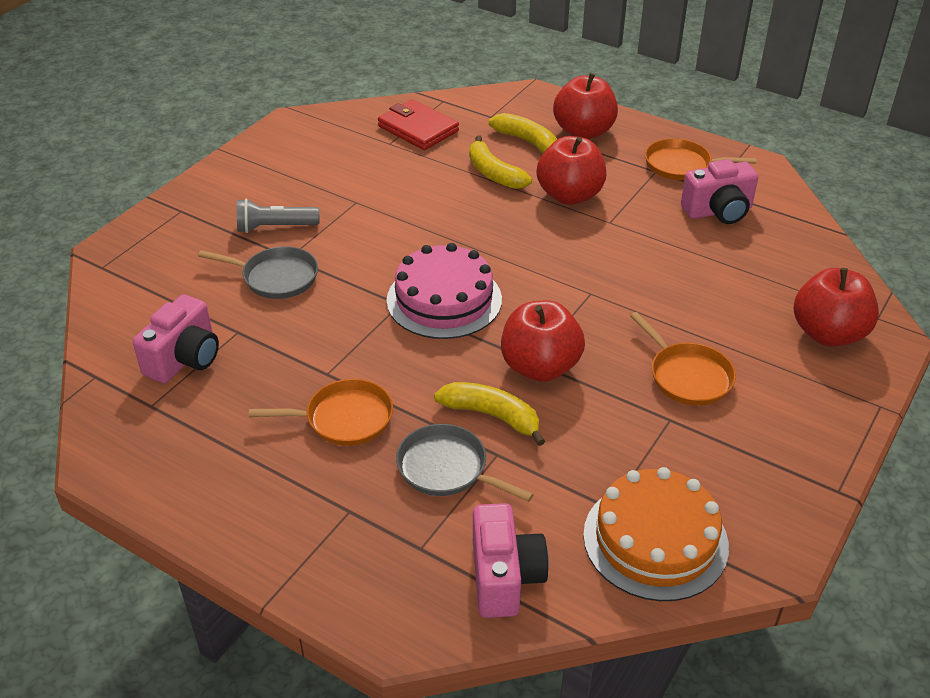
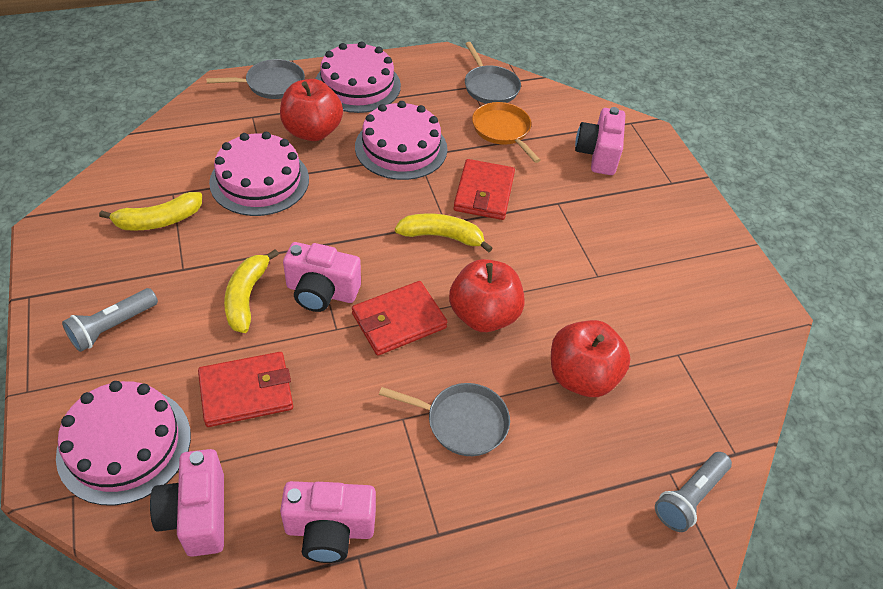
grey flashlight: 1 -> 2
grey pan: 2 -> 3
orange cake: 1 -> 0
orange pan: 3 -> 1
pink cake: 1 -> 4
pink camera: 3 -> 4
red apple: 4 -> 3
red wallet: 1 -> 3

